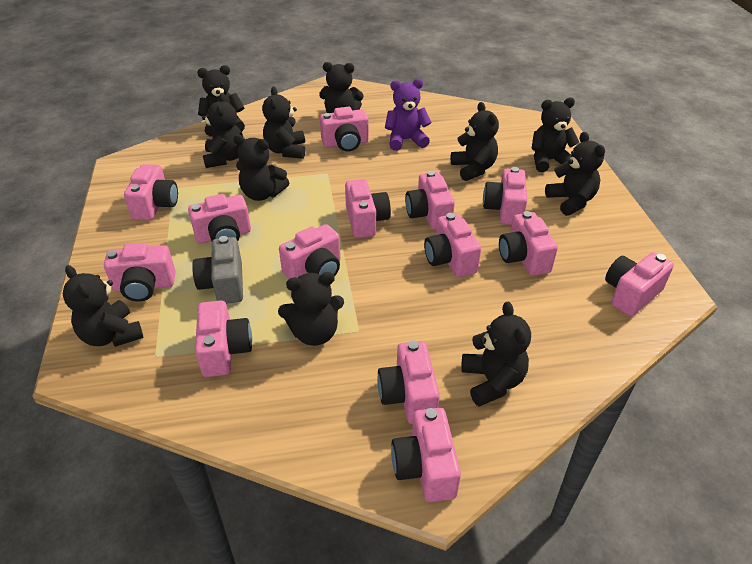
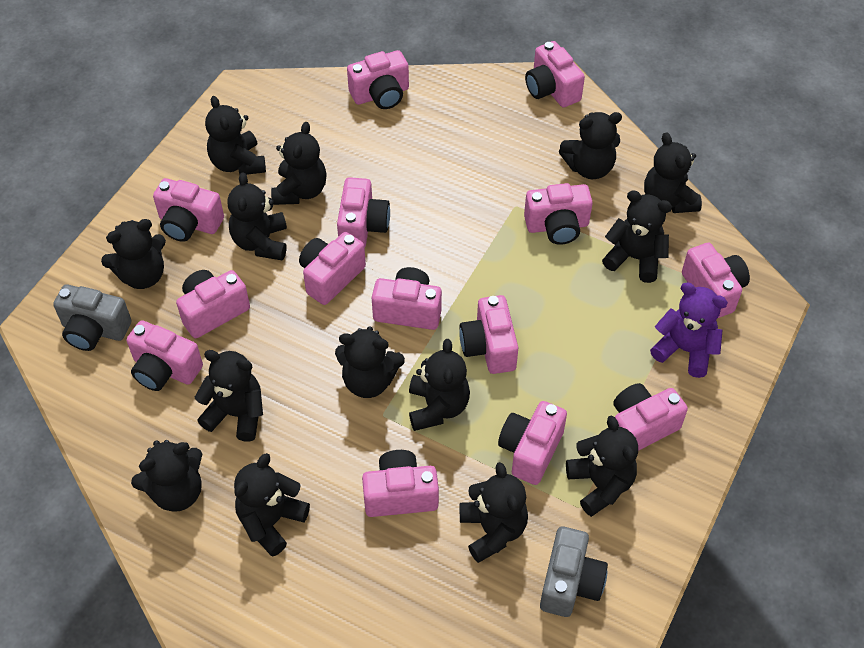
black teddy bear: 11 -> 14
grey camera: 1 -> 2

